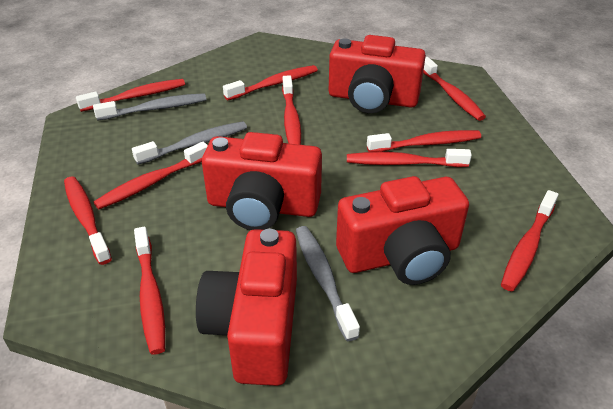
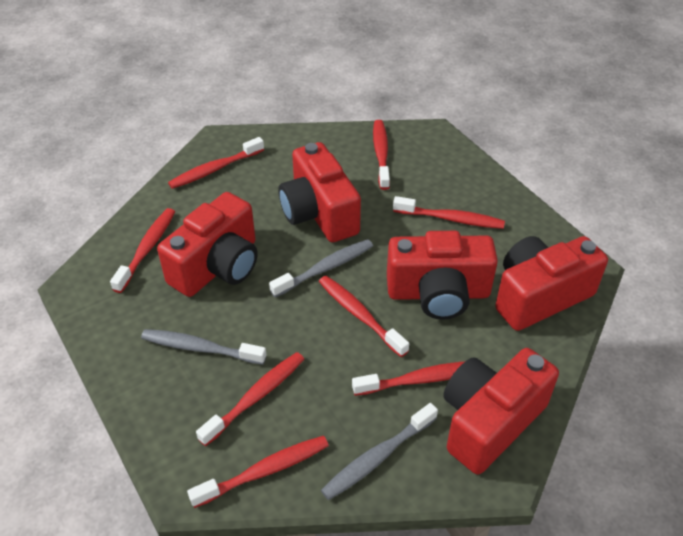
red camera: 4 -> 5
red toothbrush: 10 -> 8

